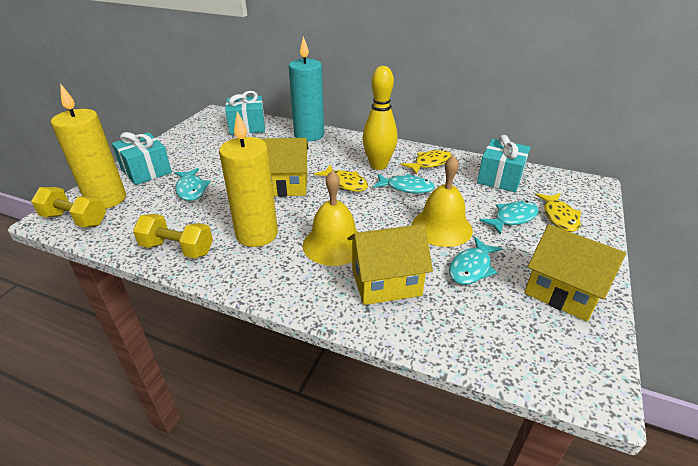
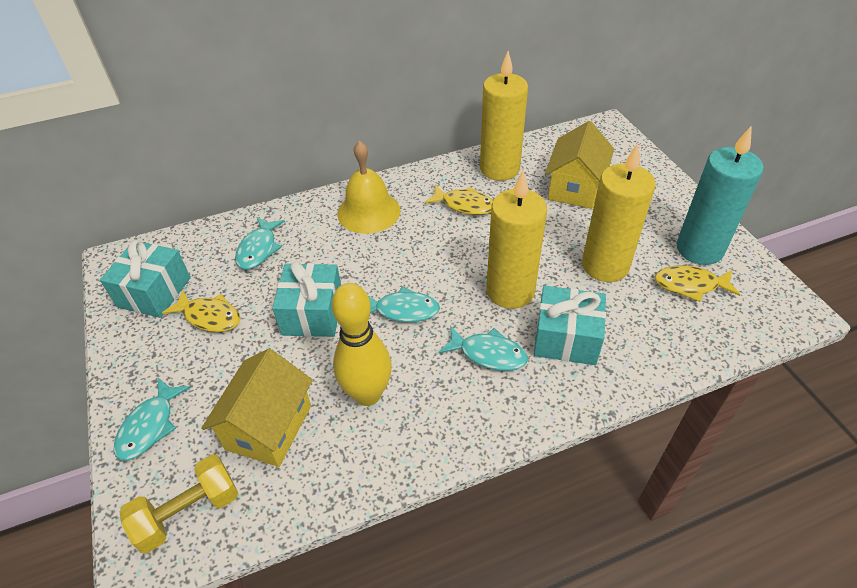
yellow bell: 2 -> 1
yellow candle: 2 -> 3
yellow dumbbell: 2 -> 1
yellow house: 3 -> 2

